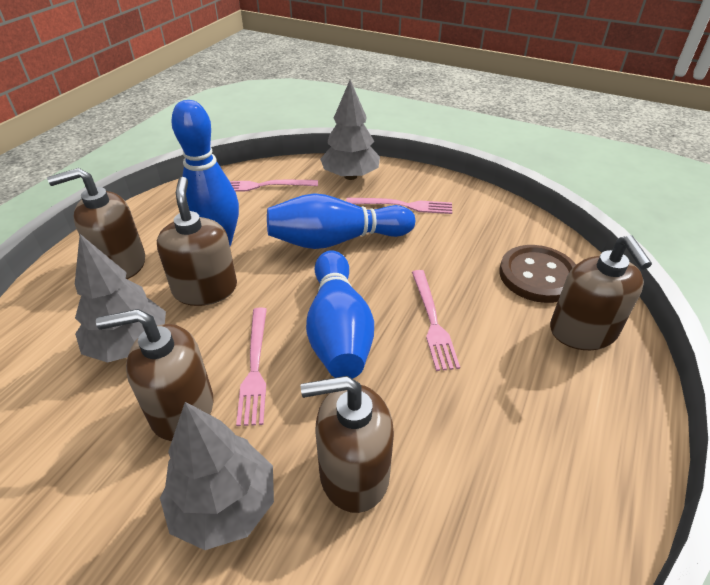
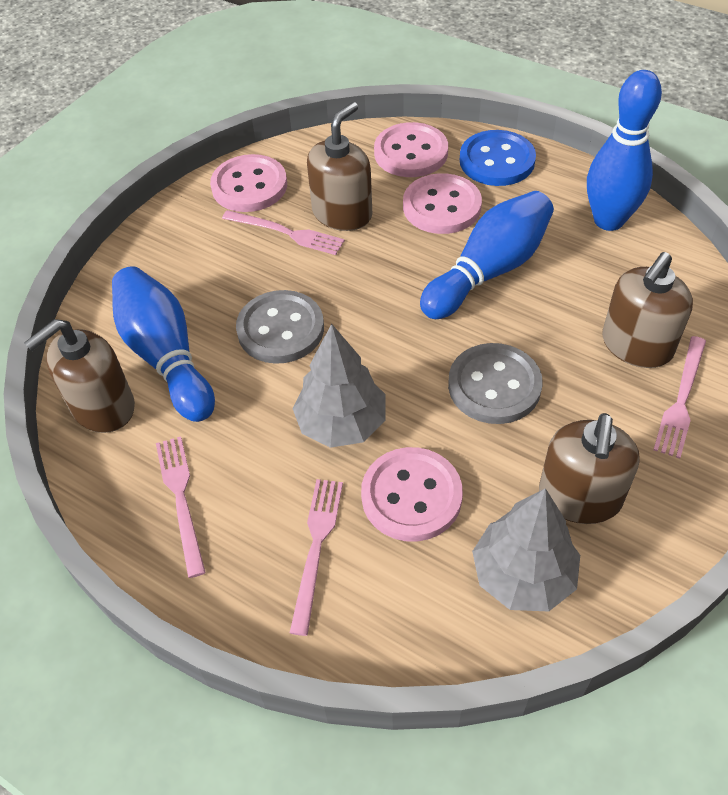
blue button: 0 -> 1
brown button: 1 -> 0
brown soap dispenser: 5 -> 4
grey button: 0 -> 2
grey tree: 3 -> 2
pink button: 0 -> 4

